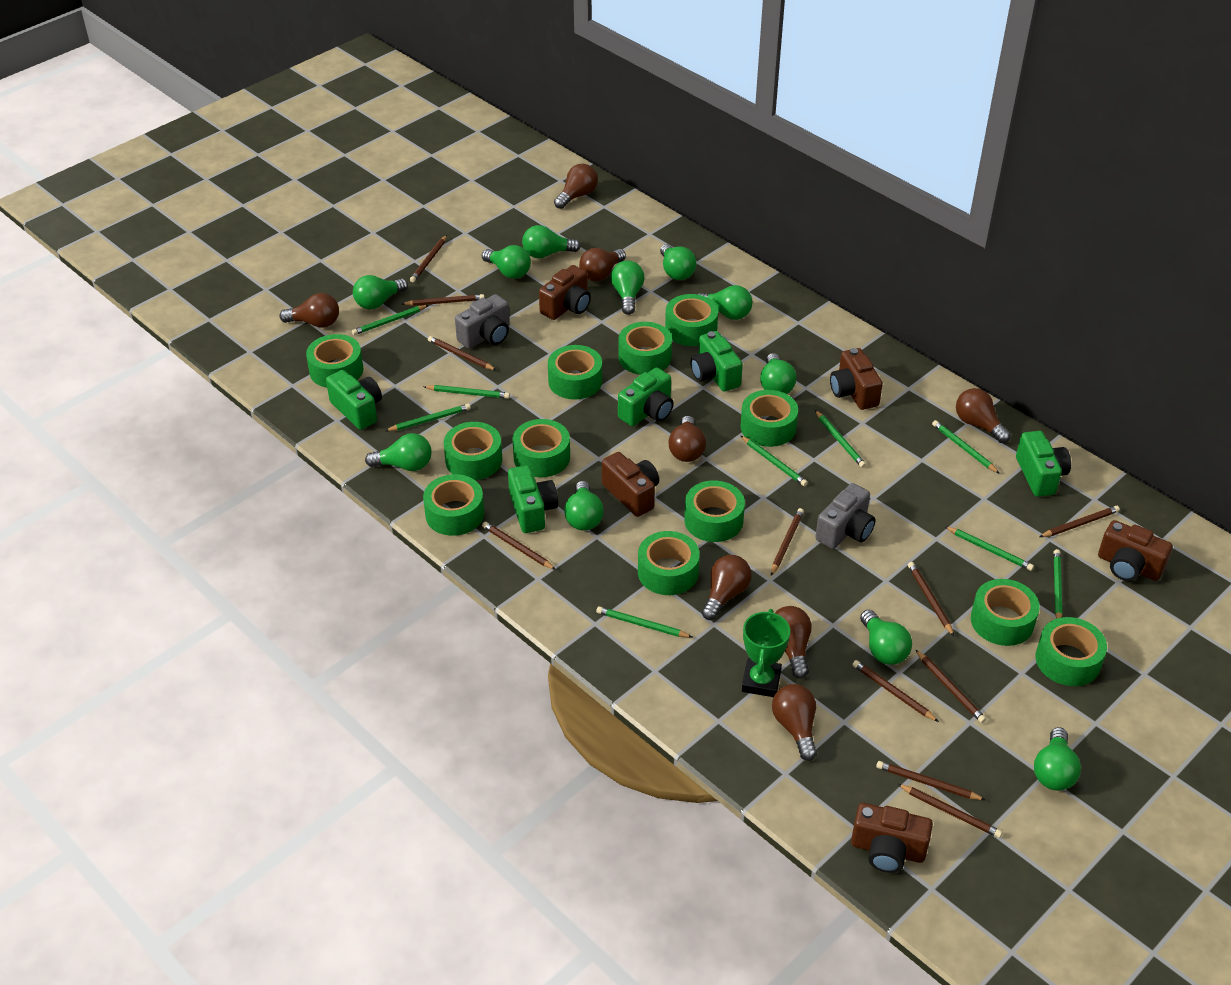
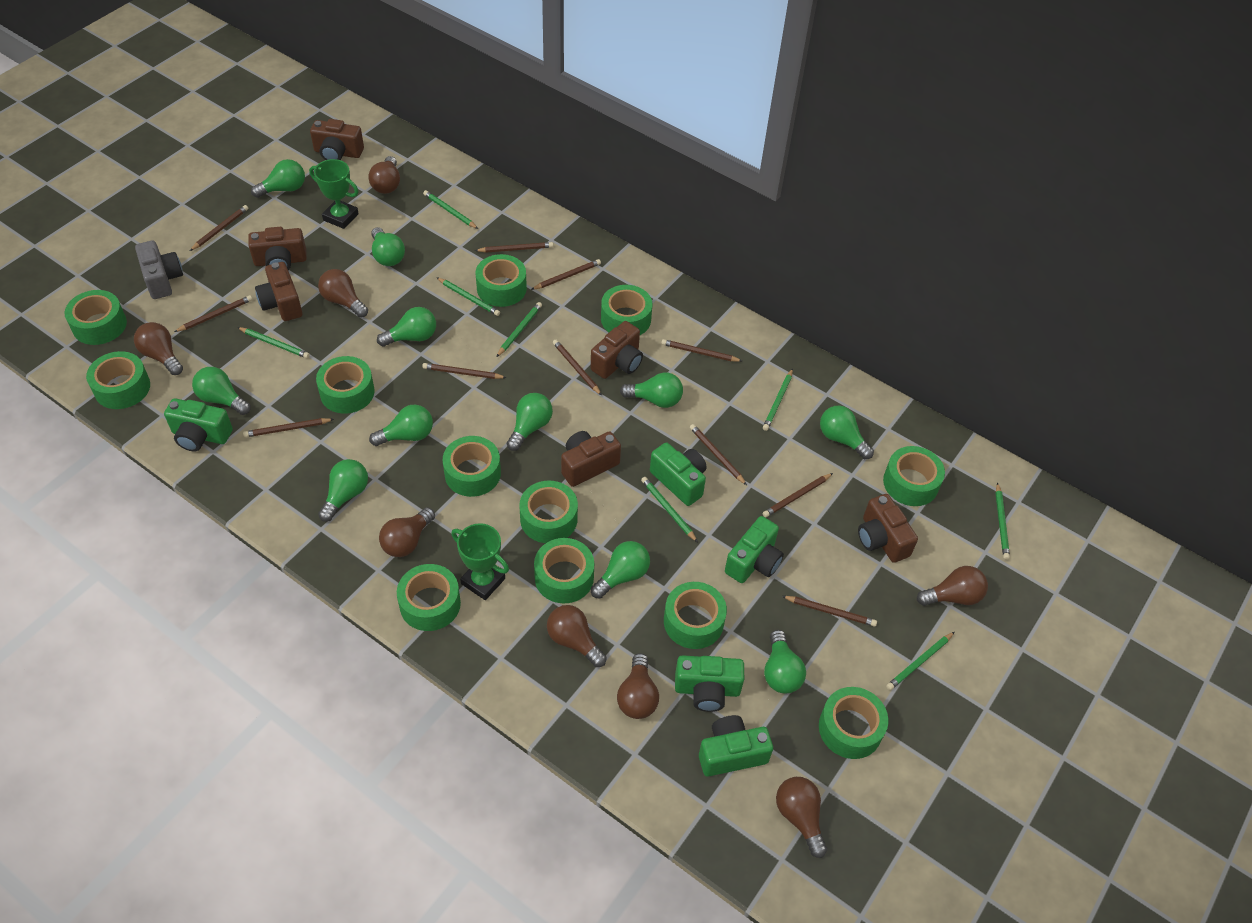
brown camera: 5 -> 6
green pencil: 9 -> 8
green trophy: 1 -> 2
grey camera: 2 -> 1

